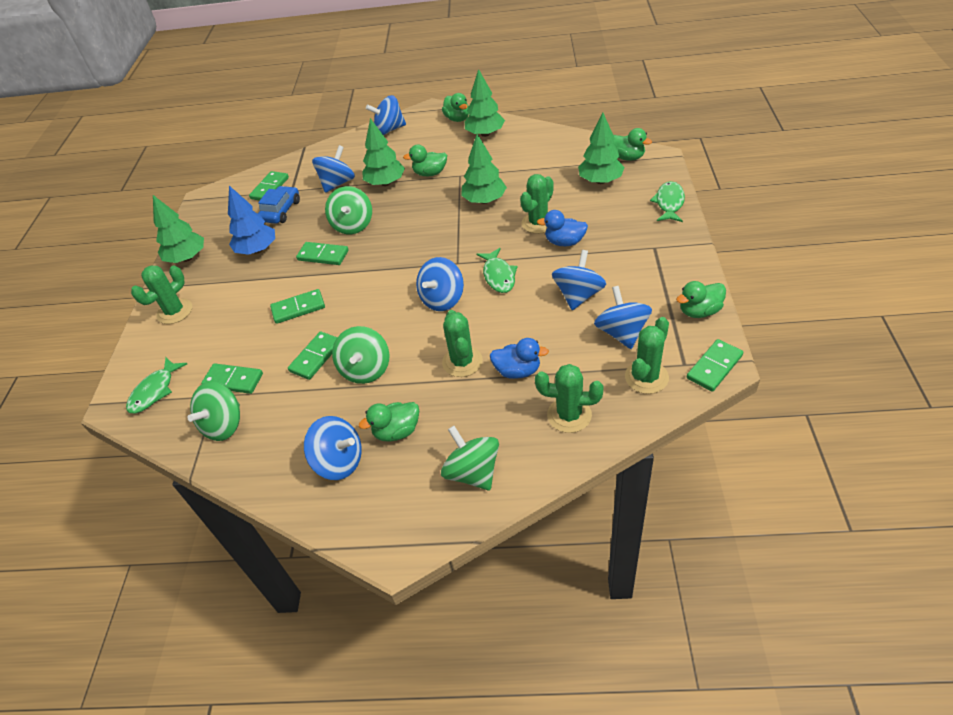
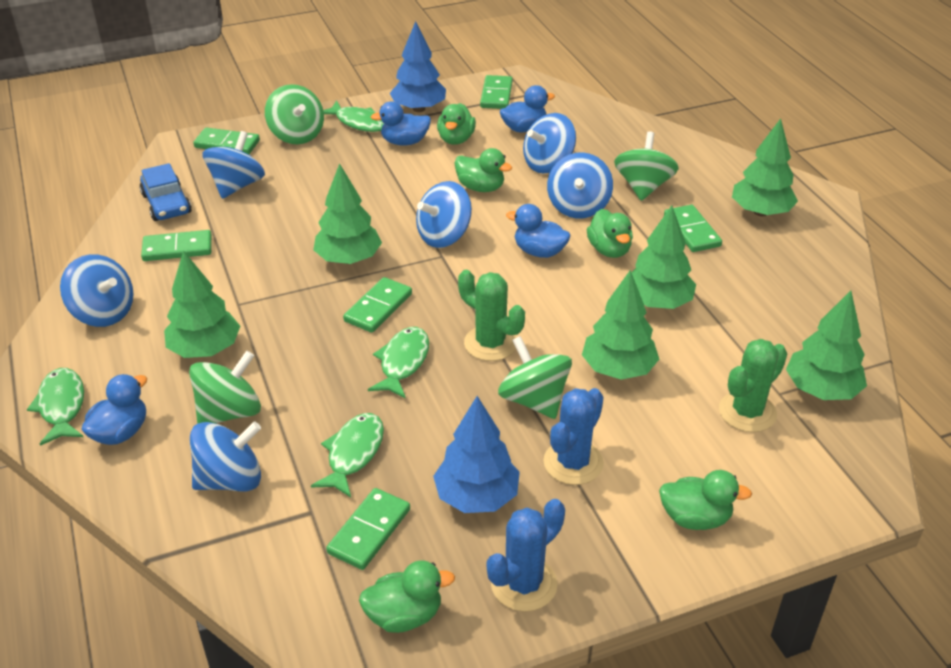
blue cactus: 0 -> 2
blue duck: 2 -> 4
blue tree: 1 -> 2
green cactus: 5 -> 2
green fish: 3 -> 4
green tree: 5 -> 6

